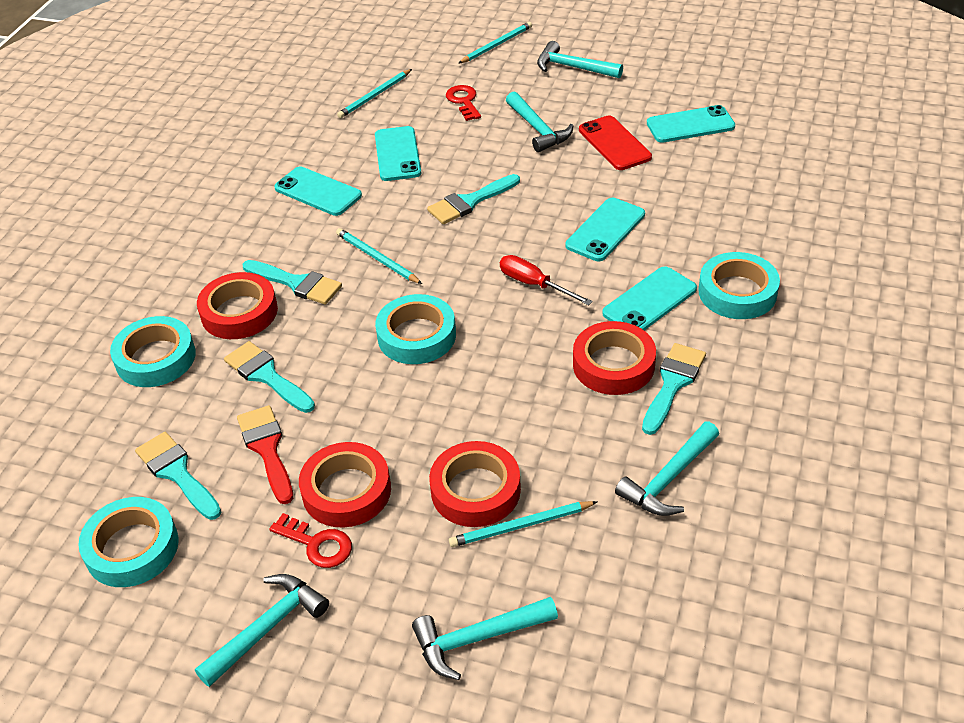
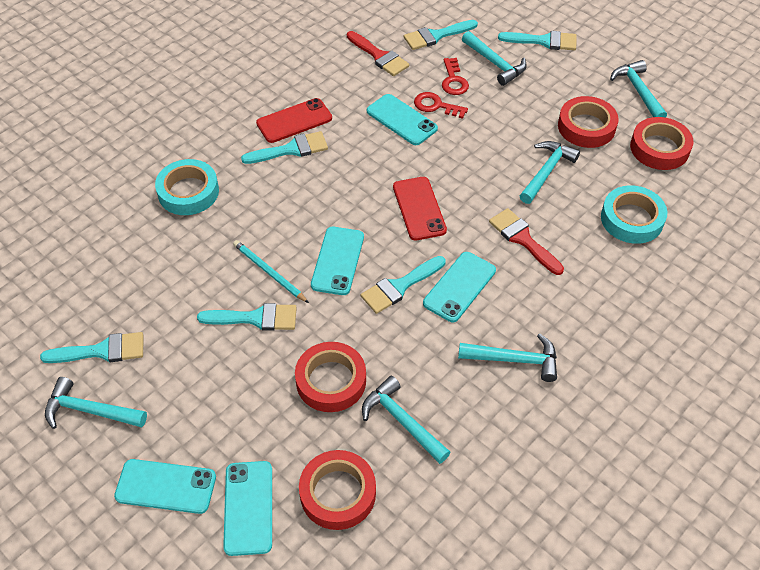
red brush: 1 -> 2
red phone: 1 -> 2
red screwdriver: 1 -> 0
turquoise brush: 5 -> 6
turquoise hammer: 5 -> 6
turquoise pencil: 4 -> 1
turquoise tape: 4 -> 2

